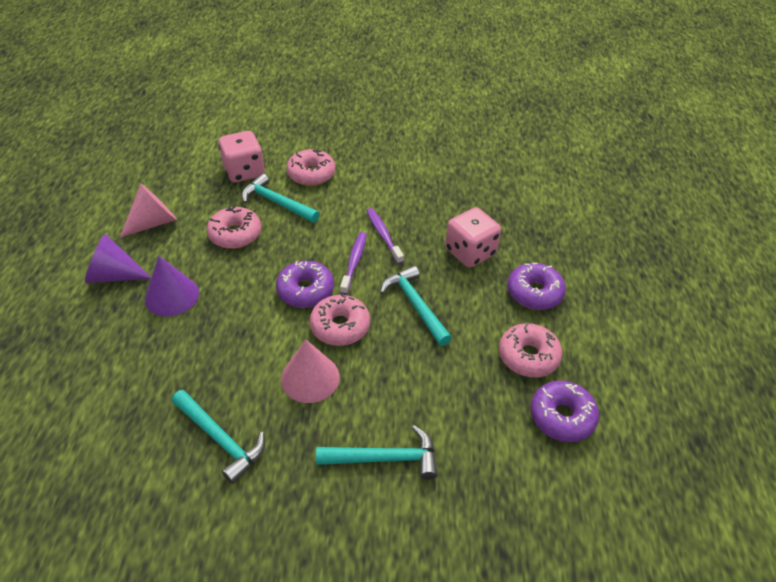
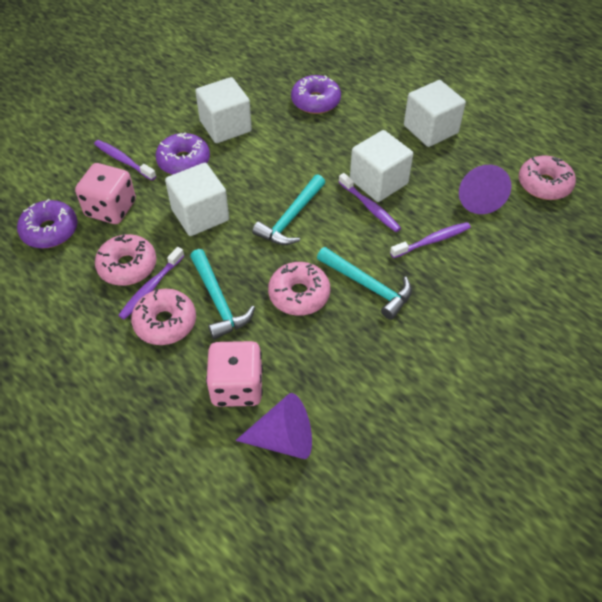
pink cone: 2 -> 0
purple toothbrush: 2 -> 4
turquoise hammer: 4 -> 3
white cube: 0 -> 4

